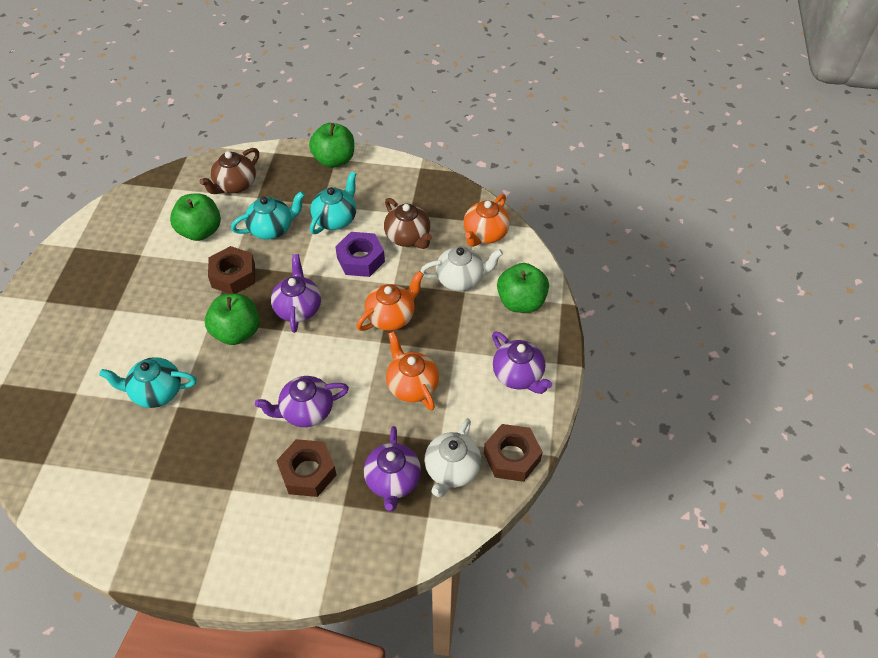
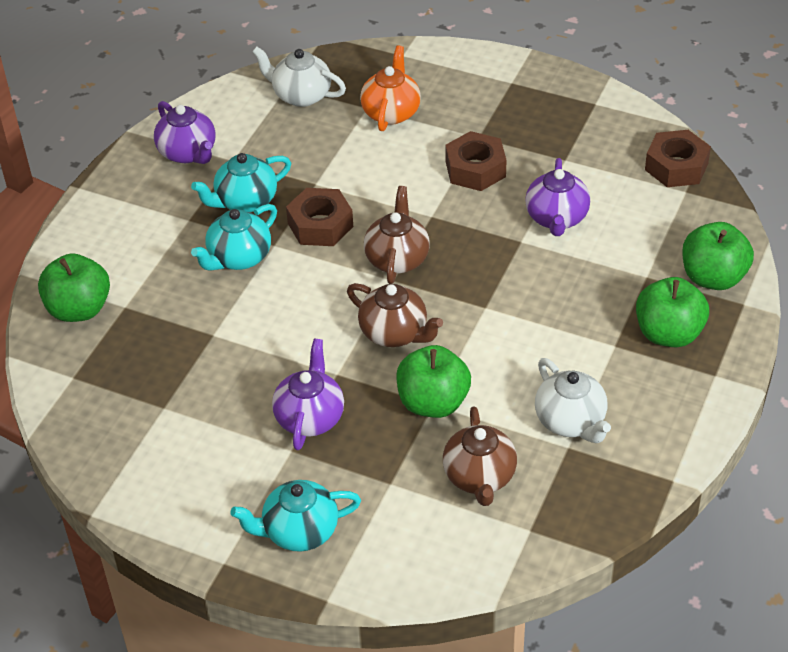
brown teapot: 2 -> 3
orange teapot: 3 -> 1
purple nut: 1 -> 0
purple teapot: 4 -> 3

